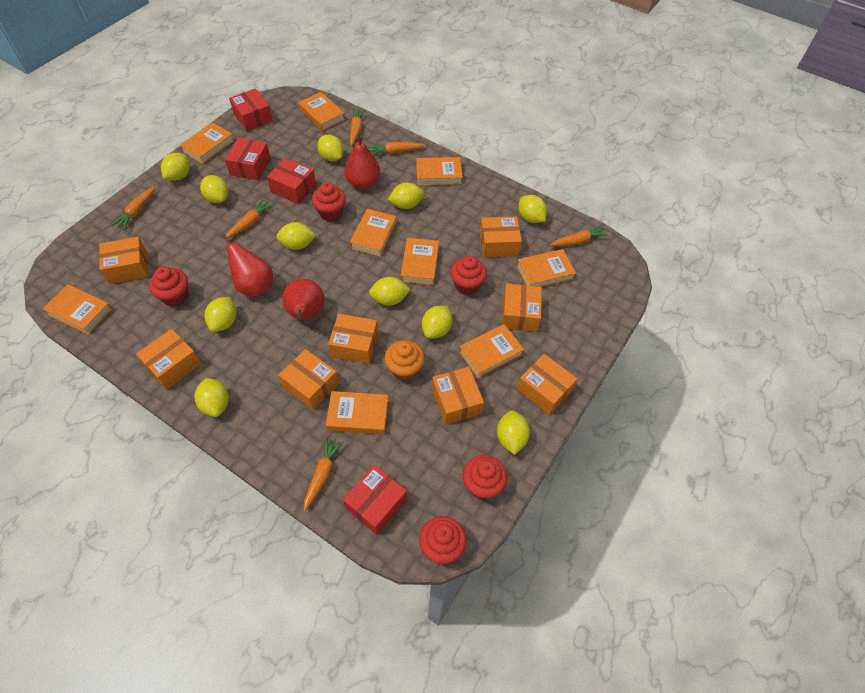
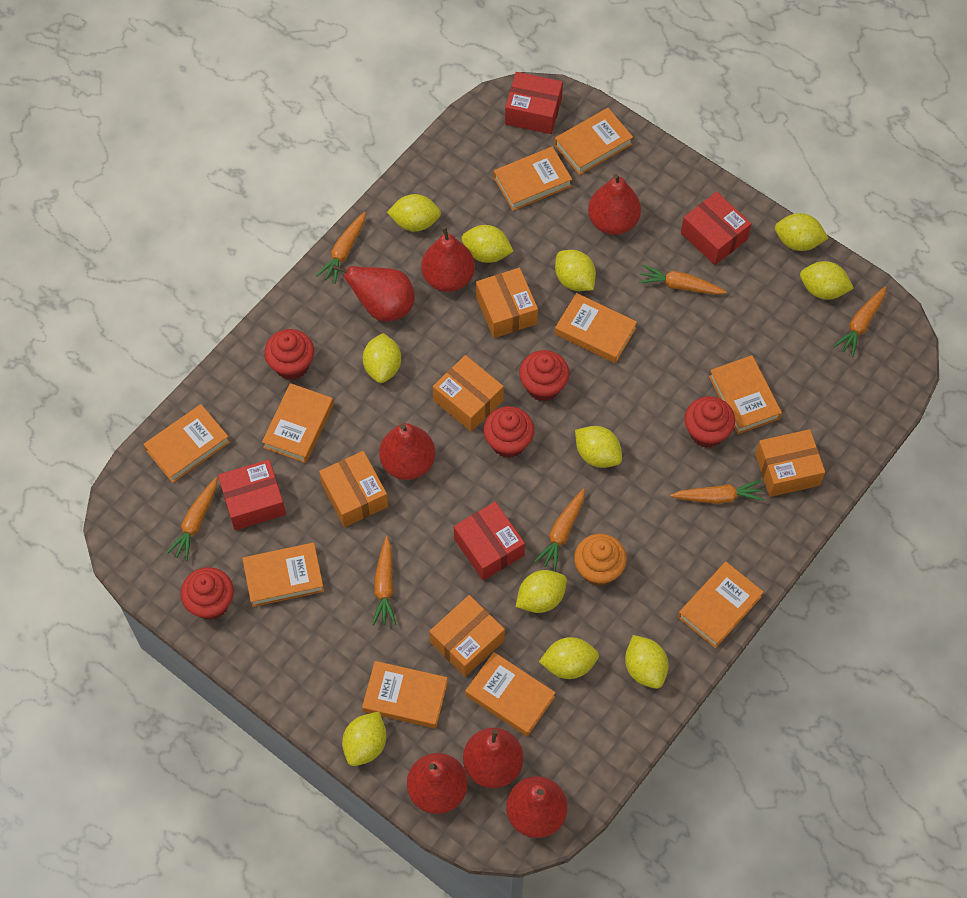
orange book: 9 -> 10
orange box: 8 -> 5
orange carrot: 6 -> 7
red pear: 3 -> 7

